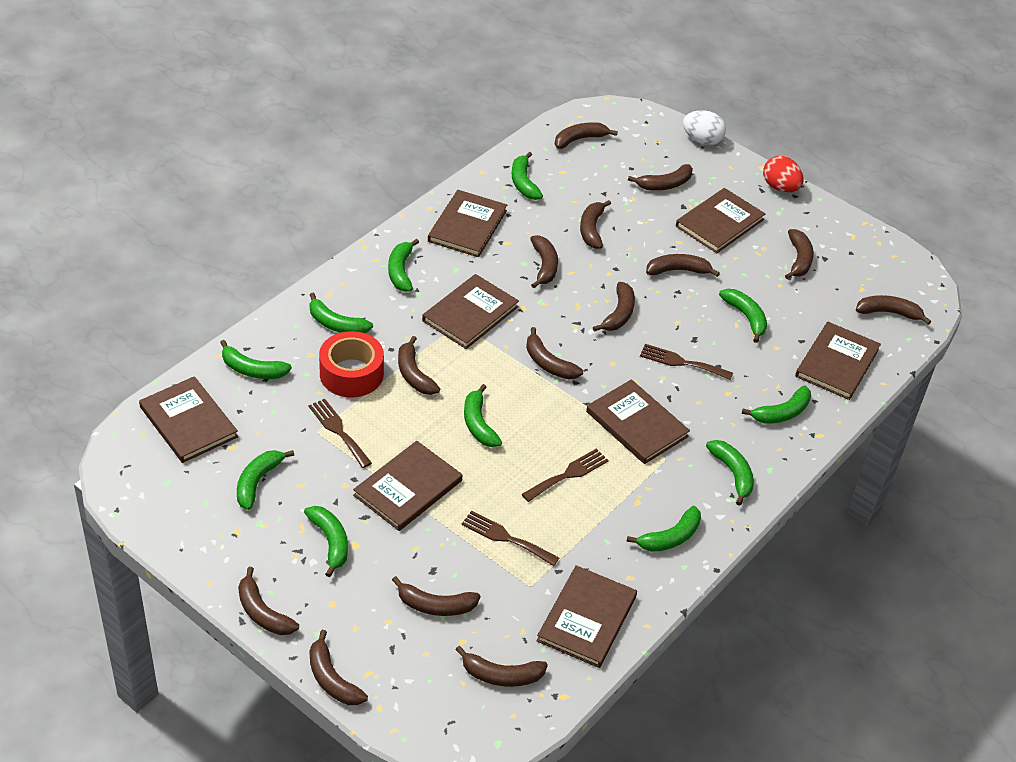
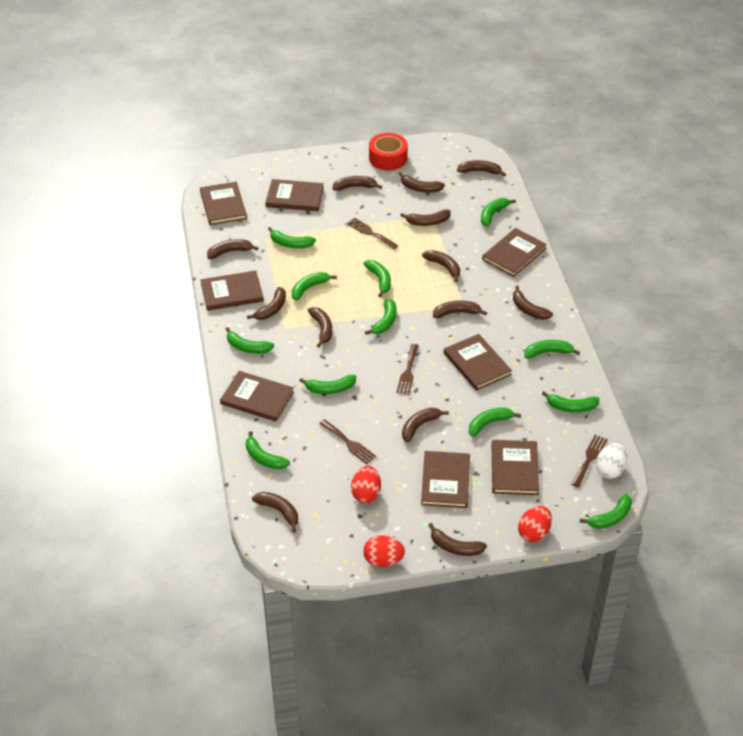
brown banana: 14 -> 13
green banana: 11 -> 12
red egg: 1 -> 3

